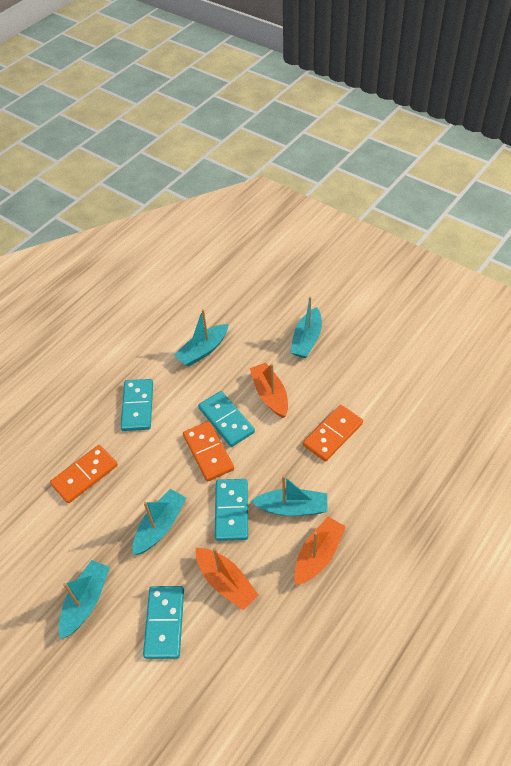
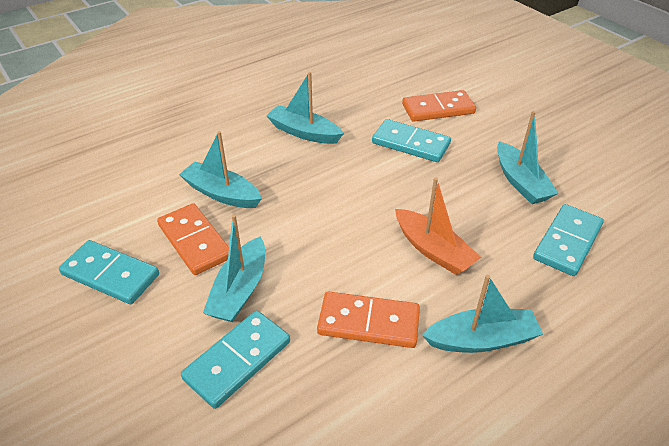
orange boat: 3 -> 1

